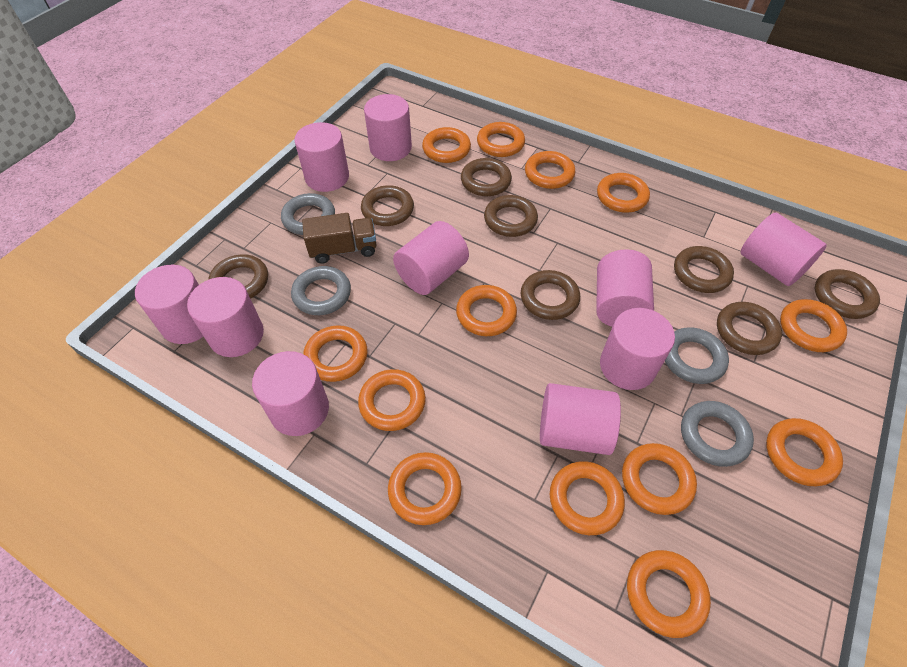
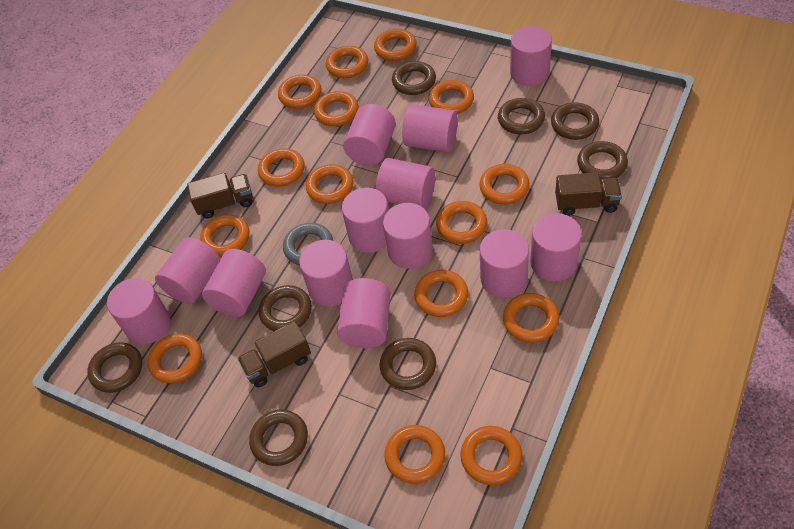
brown truck: 1 -> 3
grey ring: 4 -> 1
orange ring: 13 -> 15
pink cylinder: 10 -> 13

